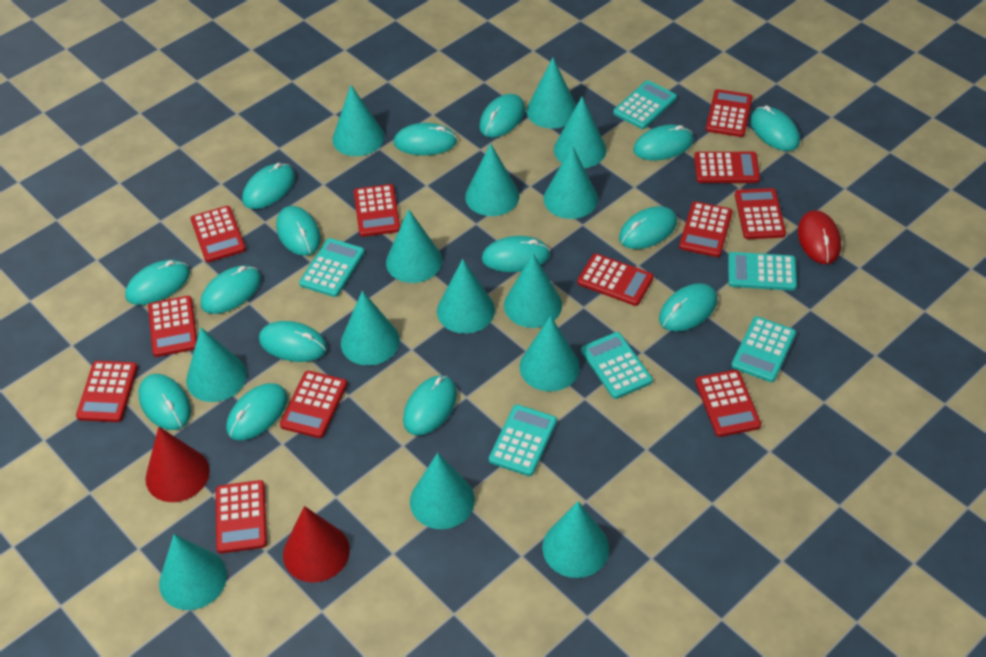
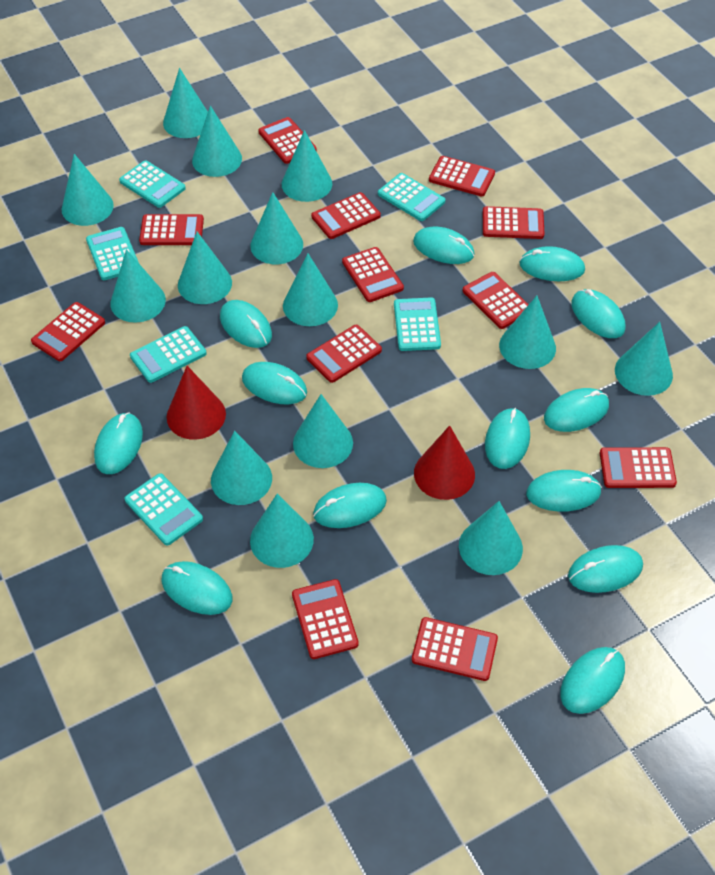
red mouse: 1 -> 0
turquoise mouse: 15 -> 13

